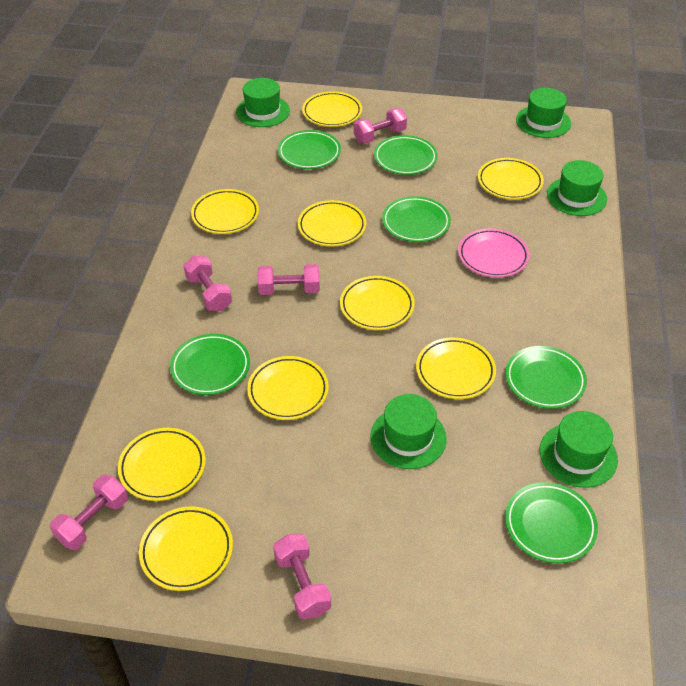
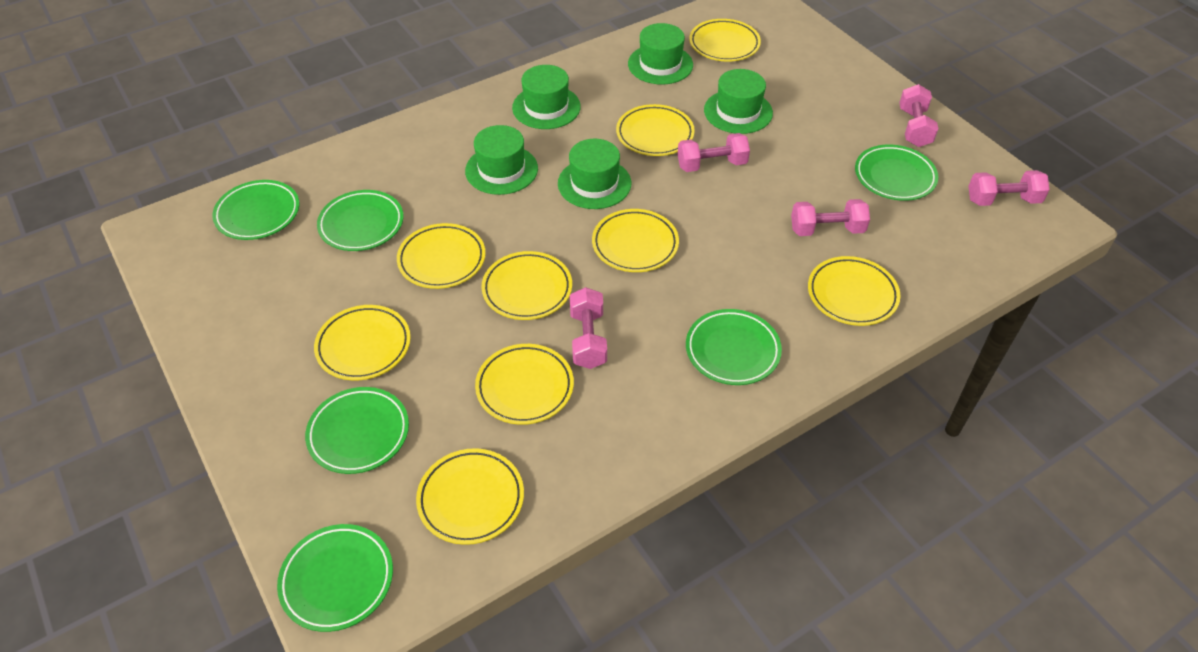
pink plate: 1 -> 0

